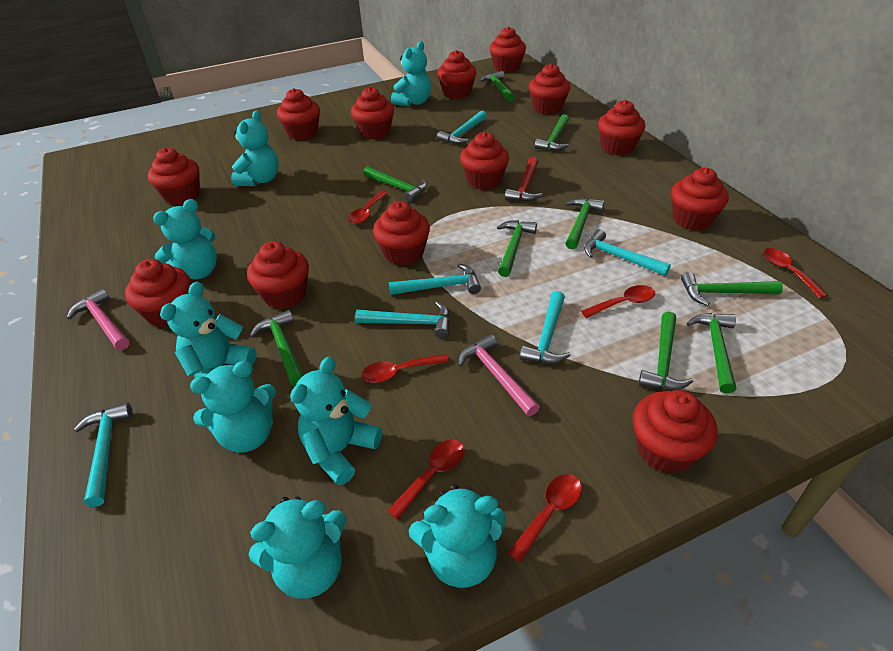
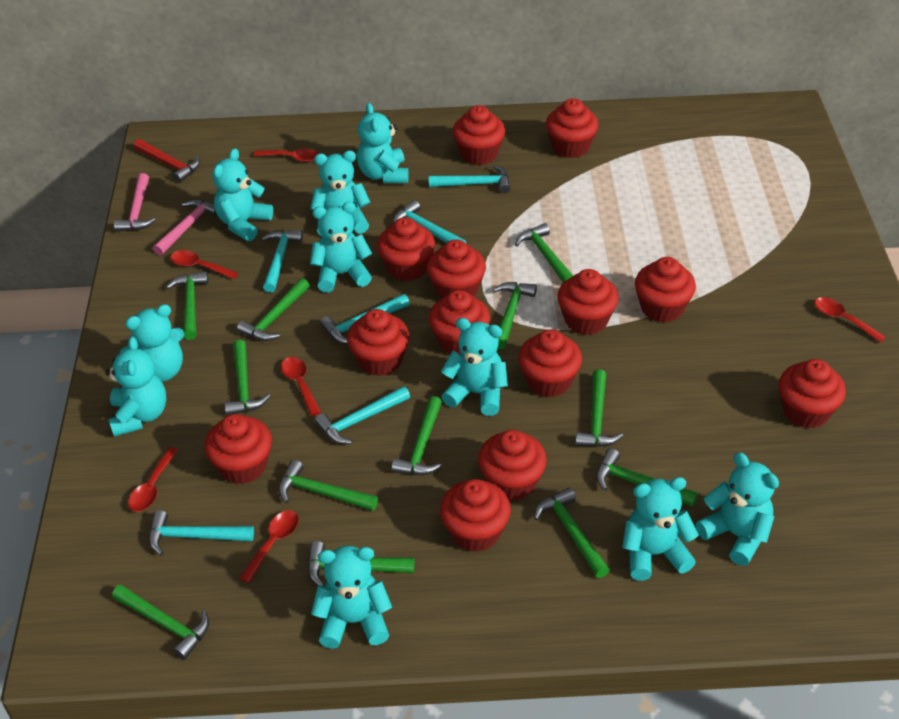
green hammer: 9 -> 12
turquoise teddy bear: 8 -> 10

